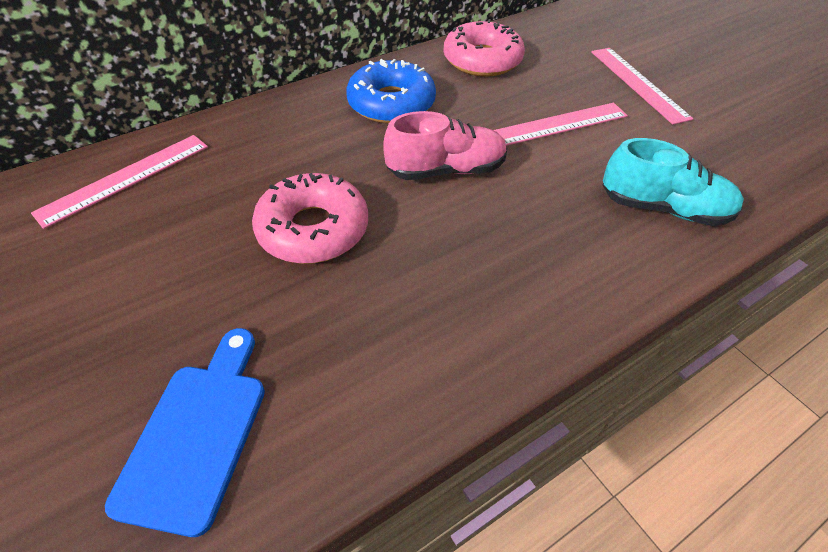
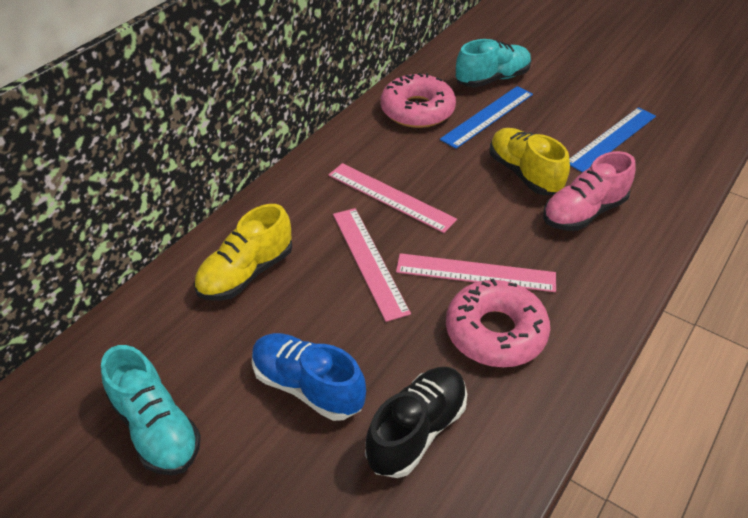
black shoe: 0 -> 1
blue cutting board: 1 -> 0
blue donut: 1 -> 0
blue ruler: 0 -> 2
blue shoe: 0 -> 1
turquoise shoe: 1 -> 2
yellow shoe: 0 -> 2

